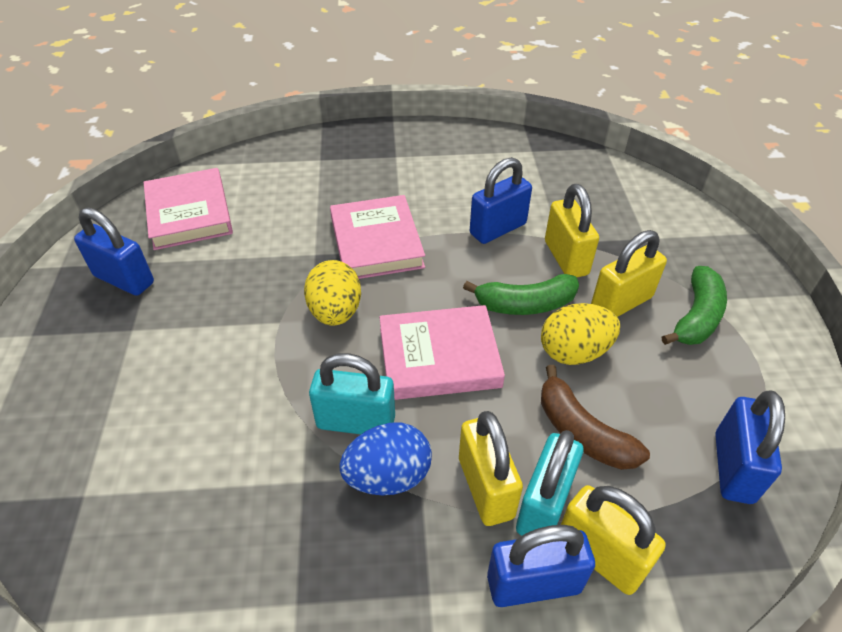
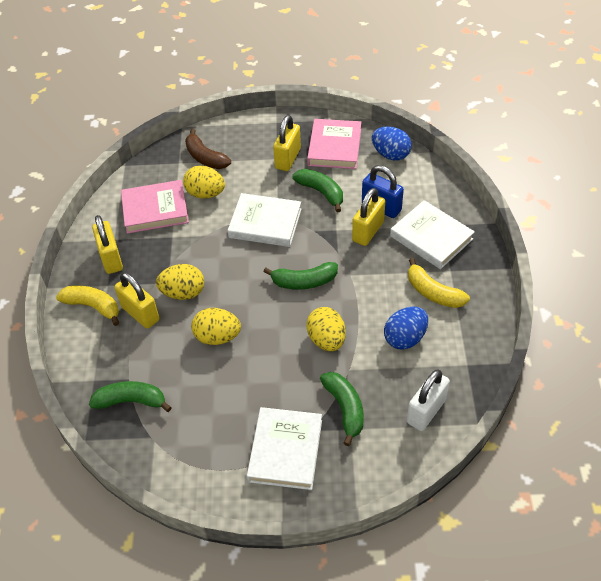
blue egg: 1 -> 2
blue padlock: 4 -> 1
green banana: 2 -> 4
pink book: 3 -> 2
turquoise padlock: 2 -> 0
white book: 0 -> 3
white padlock: 0 -> 1
yellow banana: 0 -> 2
yellow egg: 2 -> 4

